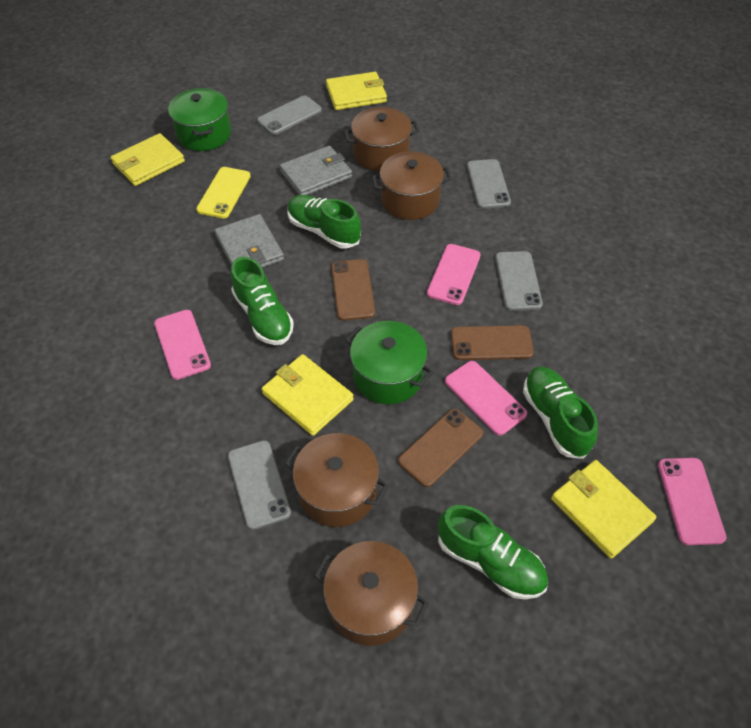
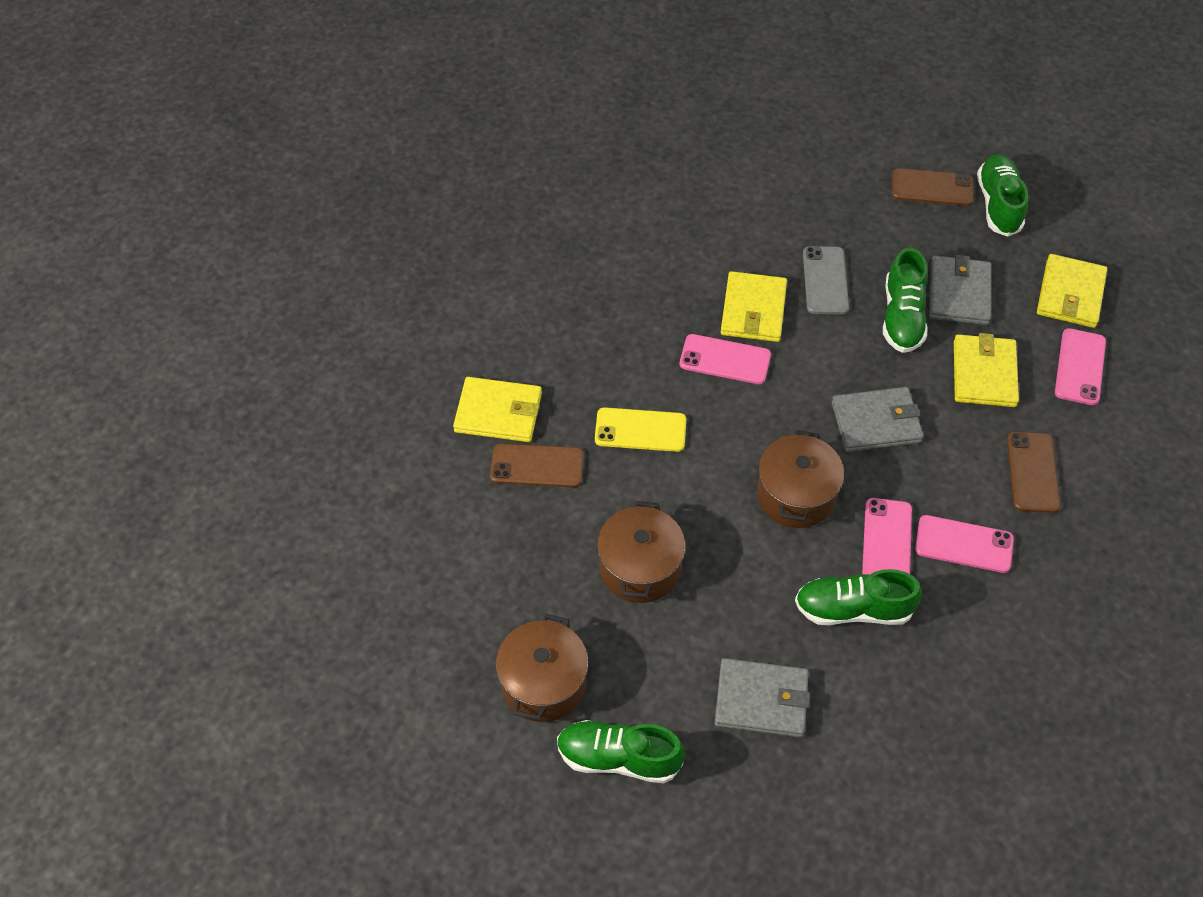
brown pot: 4 -> 3
green pot: 2 -> 0
grey phone: 4 -> 1
grey wallet: 2 -> 3

